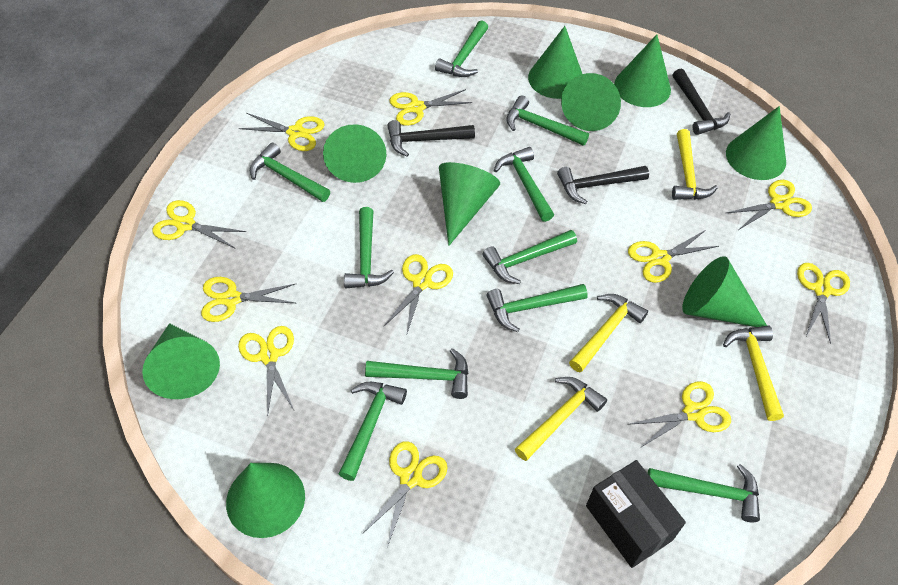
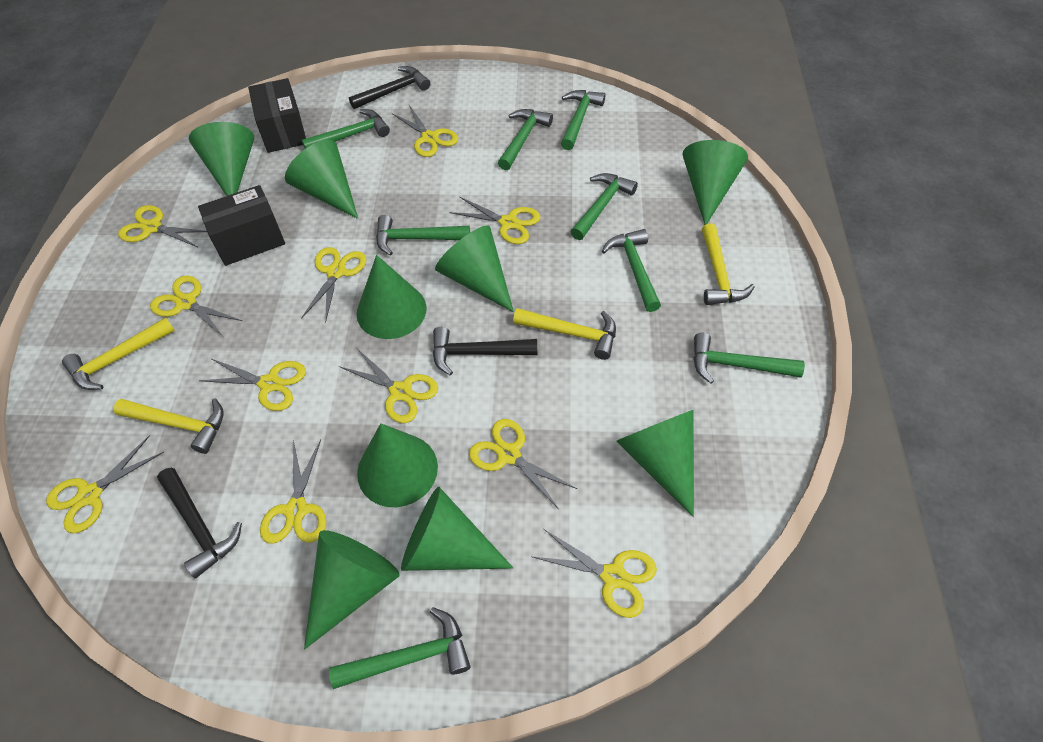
black box: 1 -> 2
green hammer: 10 -> 8

